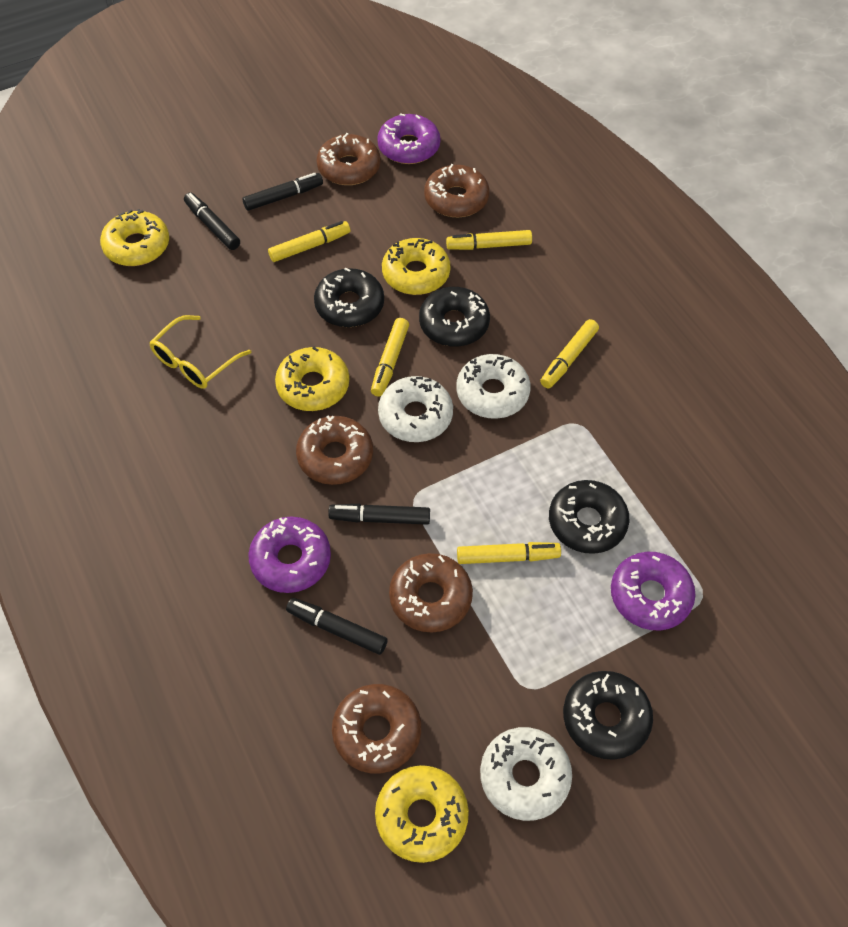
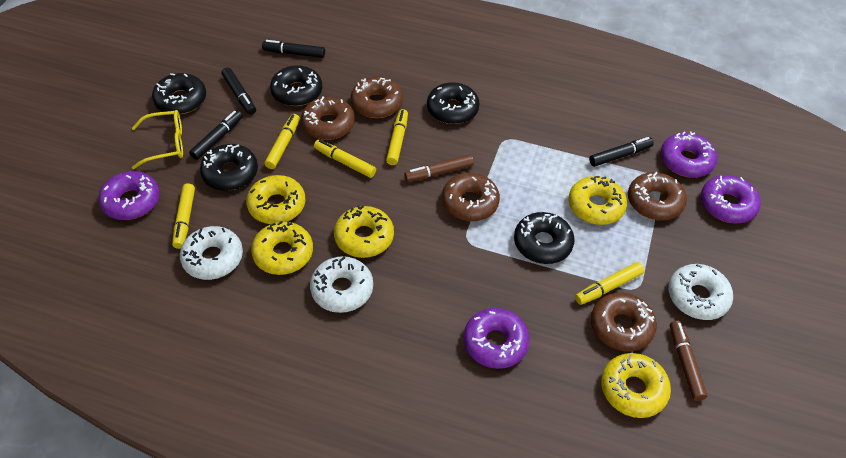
black donut: 4 -> 5
brown marker: 0 -> 2
purple donut: 3 -> 4
yellow donut: 4 -> 5

